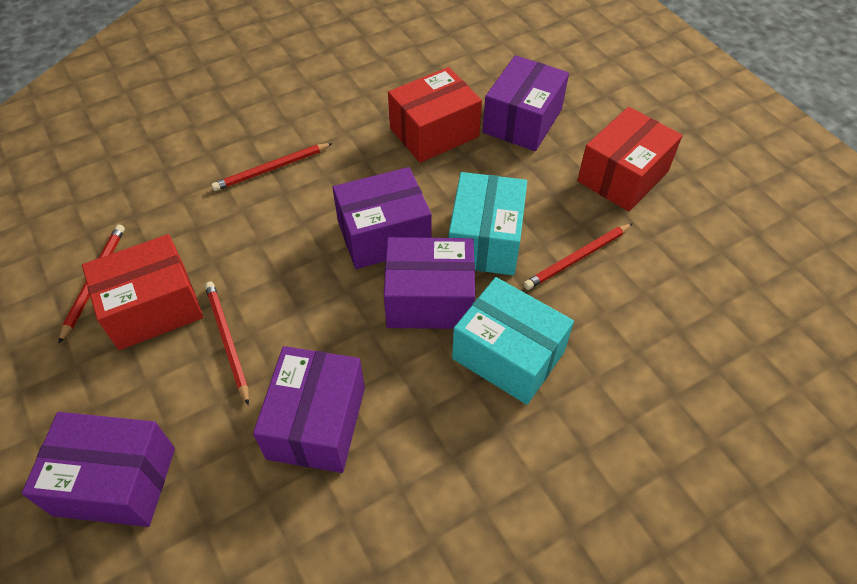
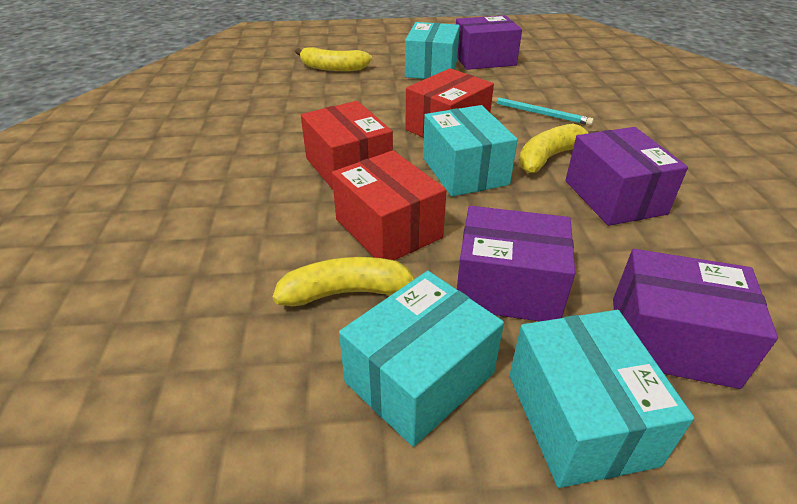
purple box: 5 -> 4
red pencil: 4 -> 0
turquoise box: 2 -> 4
turquoise pencil: 0 -> 1
yellow banana: 0 -> 3

